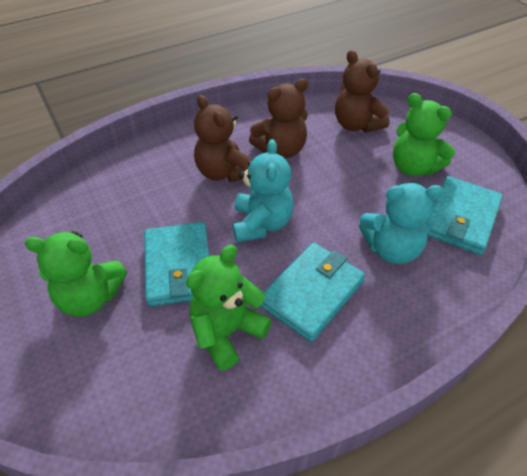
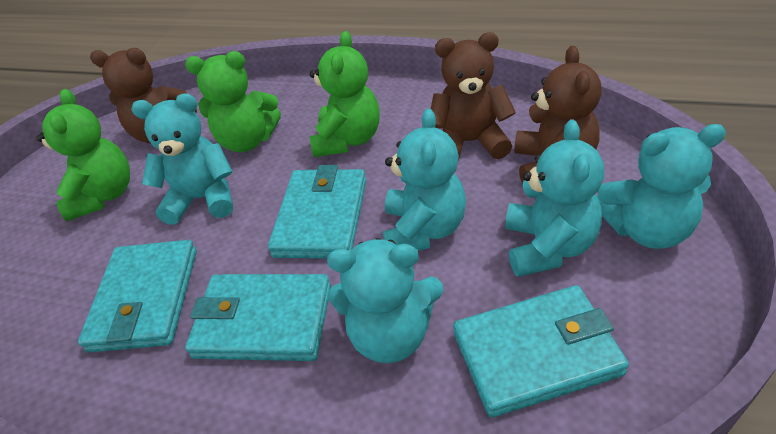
turquoise teddy bear: 2 -> 5
turquoise wallet: 3 -> 4

